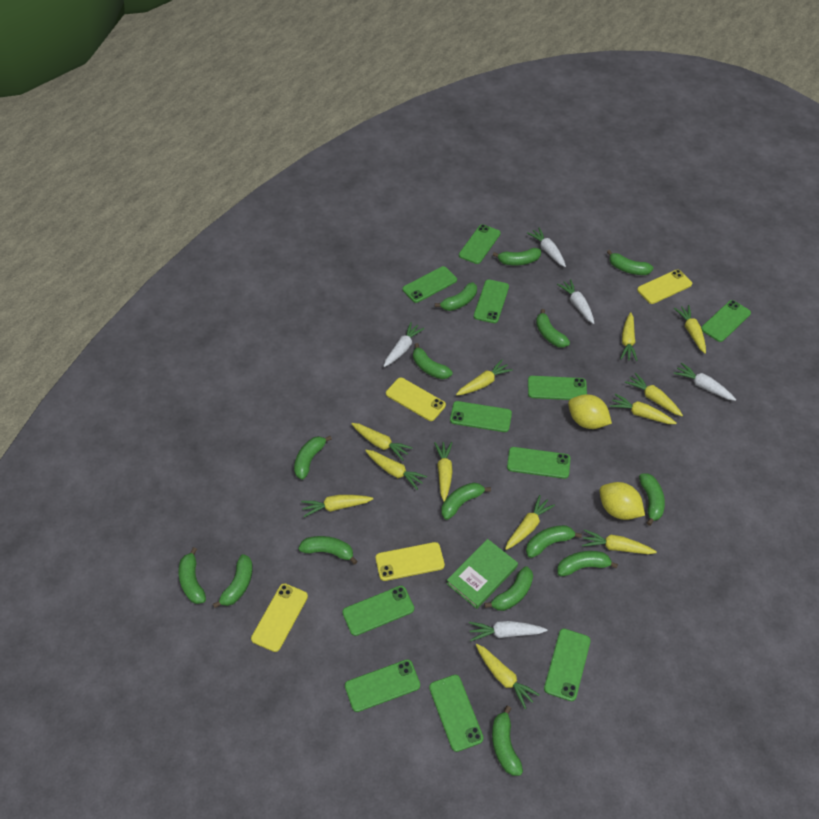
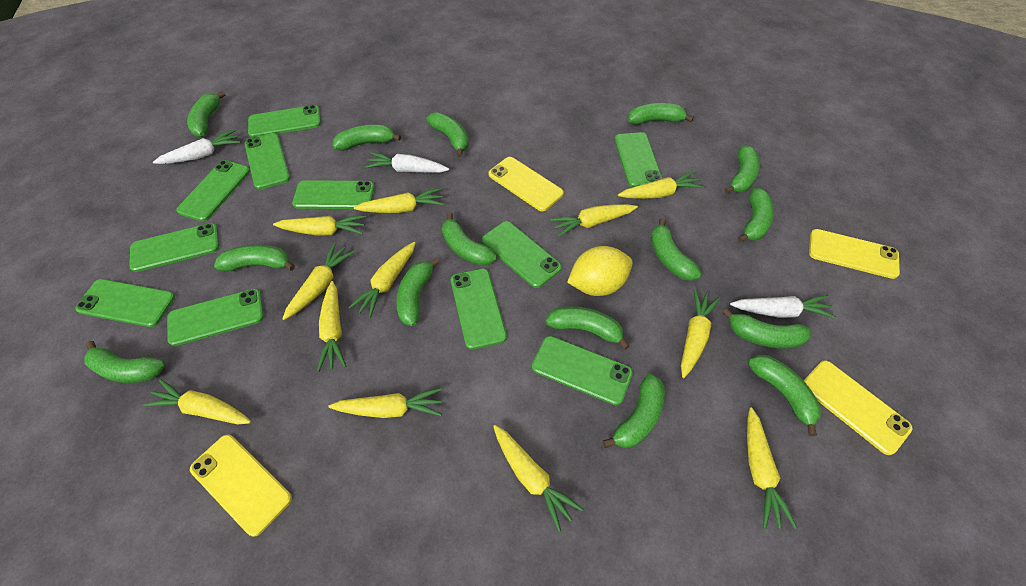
green book: 1 -> 0
white carrot: 5 -> 3
yellow lemon: 2 -> 1

